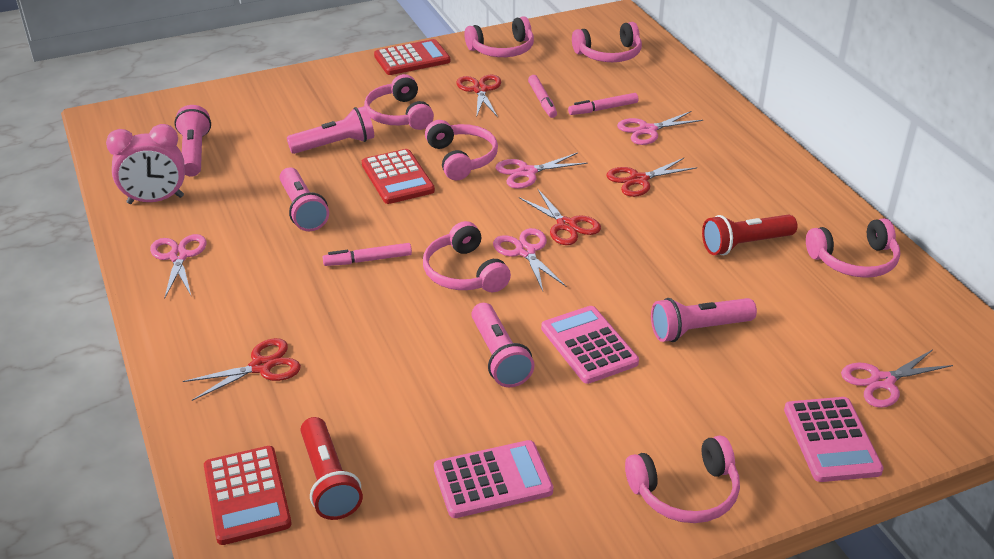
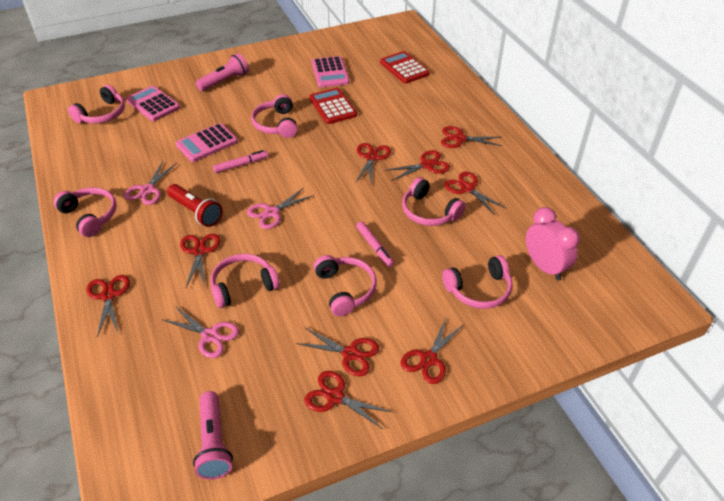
pink flashlight: 5 -> 2
pink marker: 3 -> 2
pink scissors: 5 -> 3
red calculator: 3 -> 2
red flashlight: 2 -> 1
red scissors: 4 -> 9

